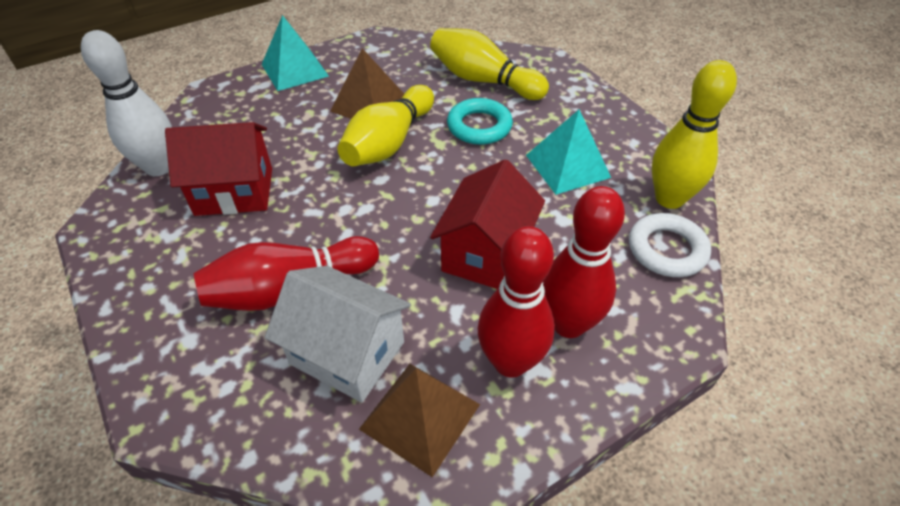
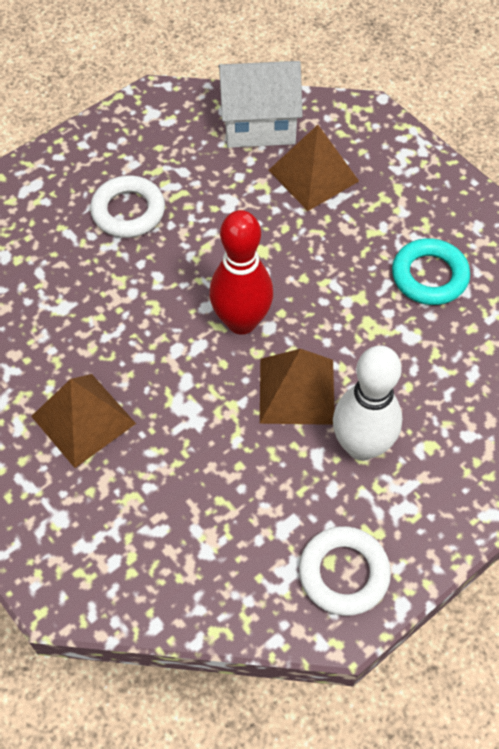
brown pyramid: 2 -> 3
red bowling pin: 3 -> 1
red house: 2 -> 0
turquoise pyramid: 2 -> 0
white ring: 1 -> 2
yellow bowling pin: 3 -> 0

